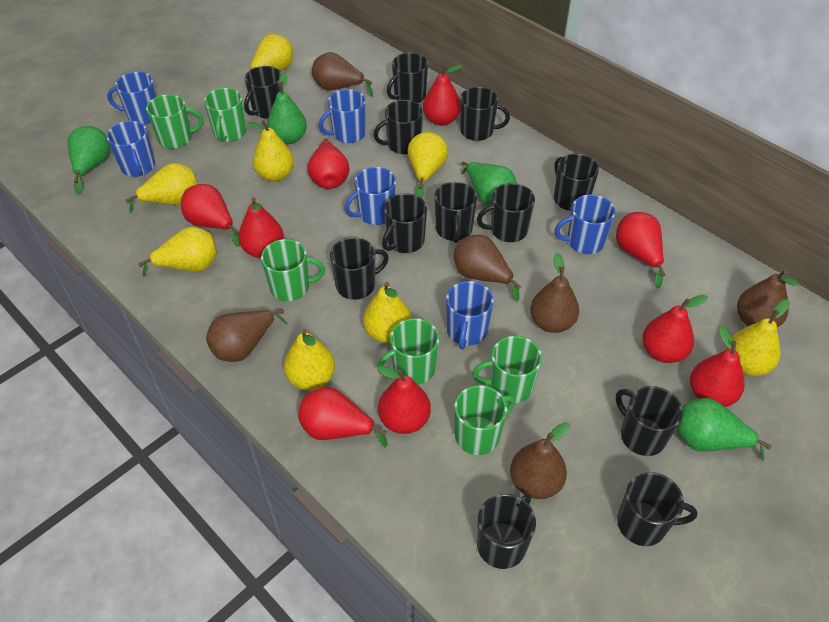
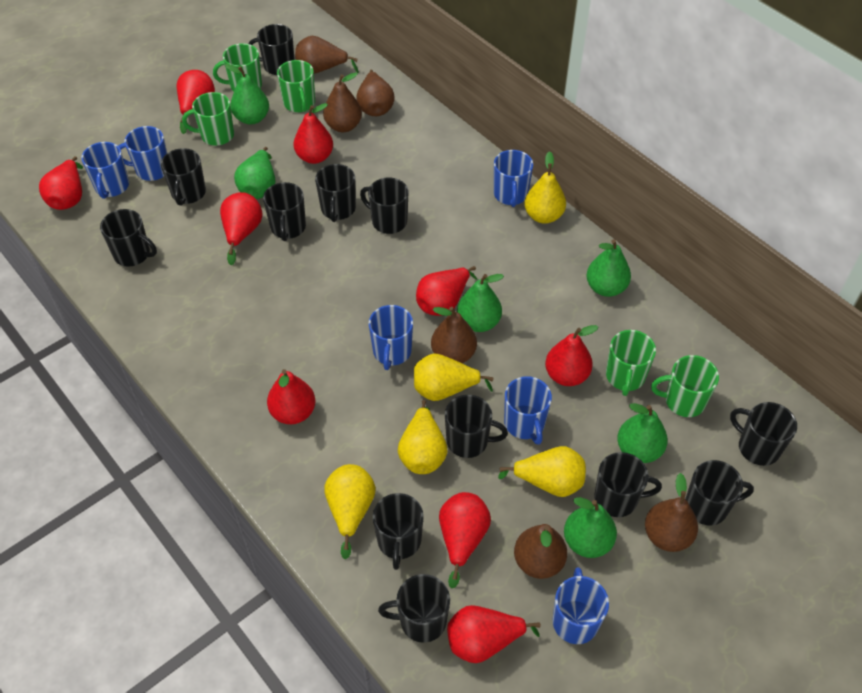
green mug: 6 -> 5
green pear: 4 -> 6
yellow pear: 8 -> 5

